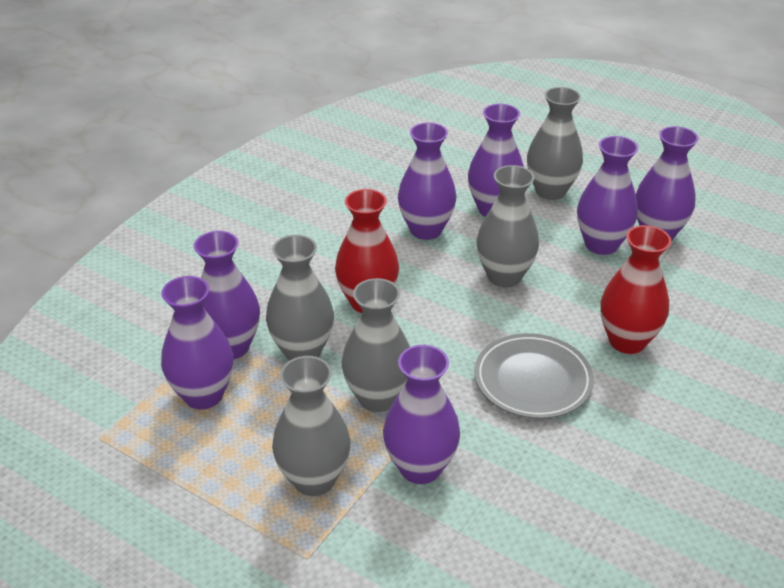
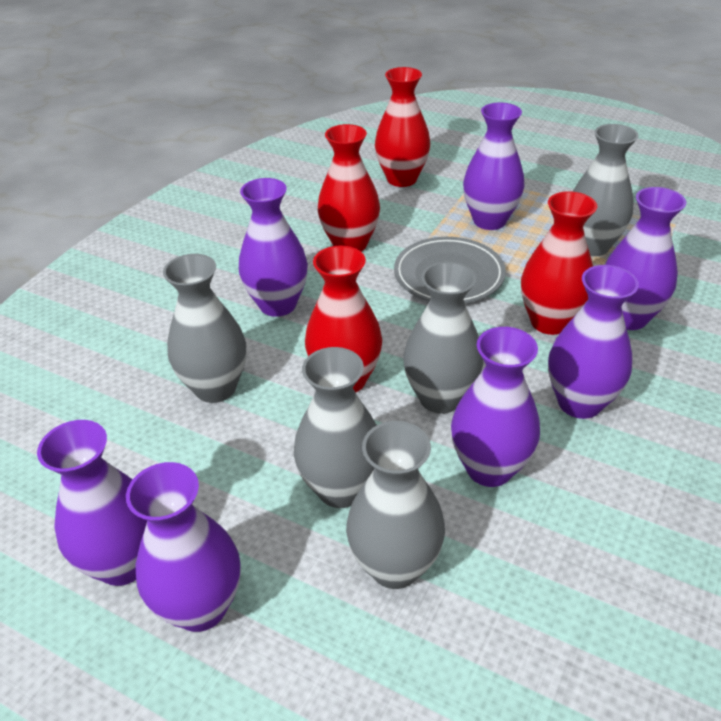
red vase: 2 -> 4

